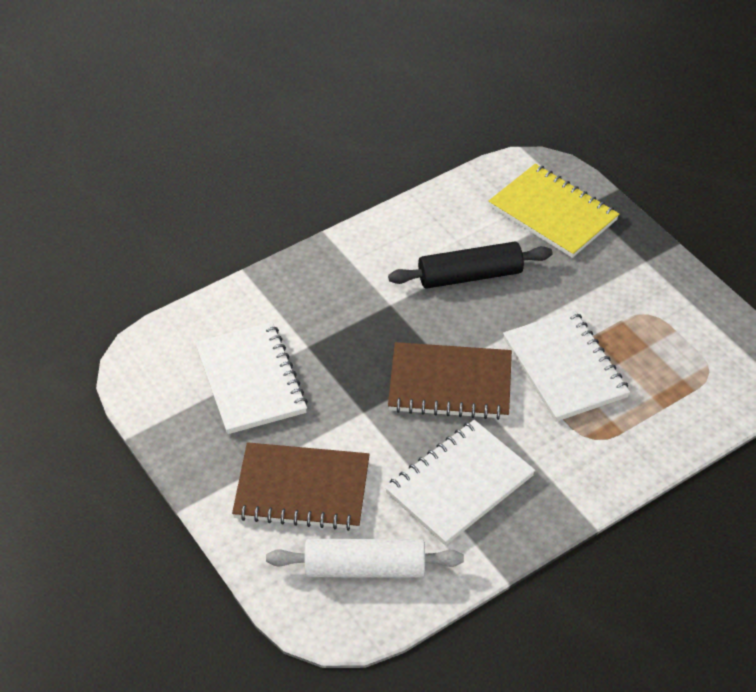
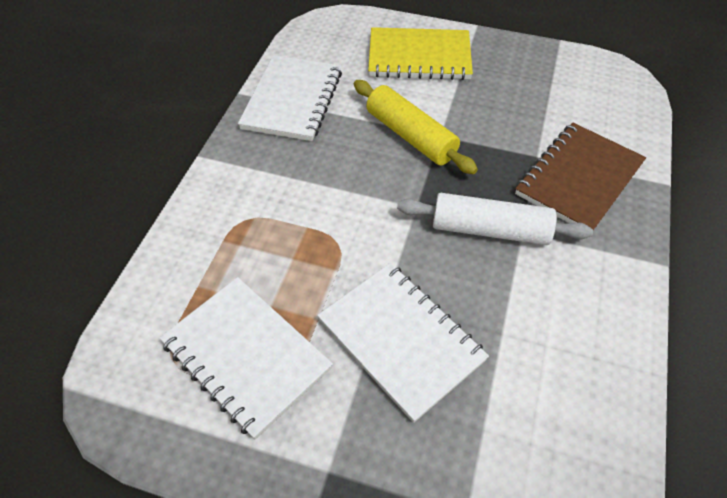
black rolling pin: 1 -> 0
brown notebook: 2 -> 1
yellow rolling pin: 0 -> 1

